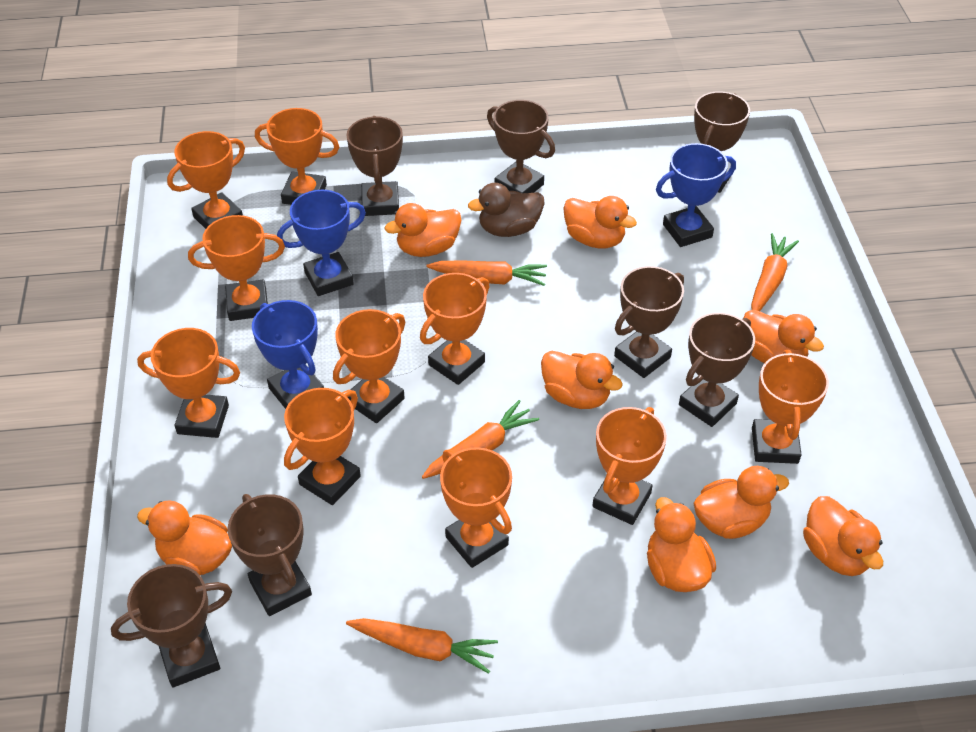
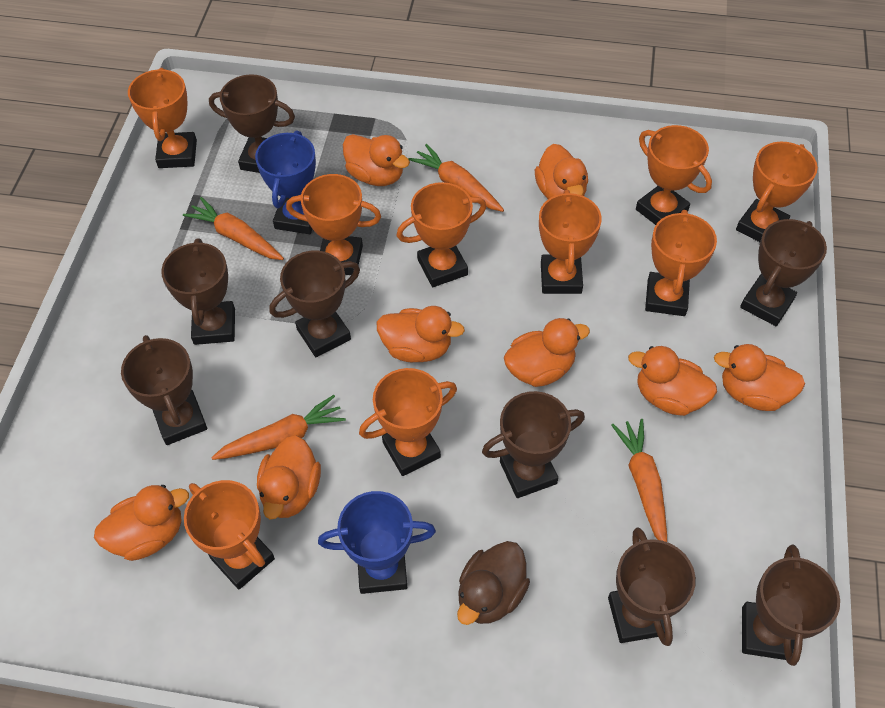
blue trophy: 3 -> 2
brown trophy: 7 -> 8
orange trophy: 10 -> 9

